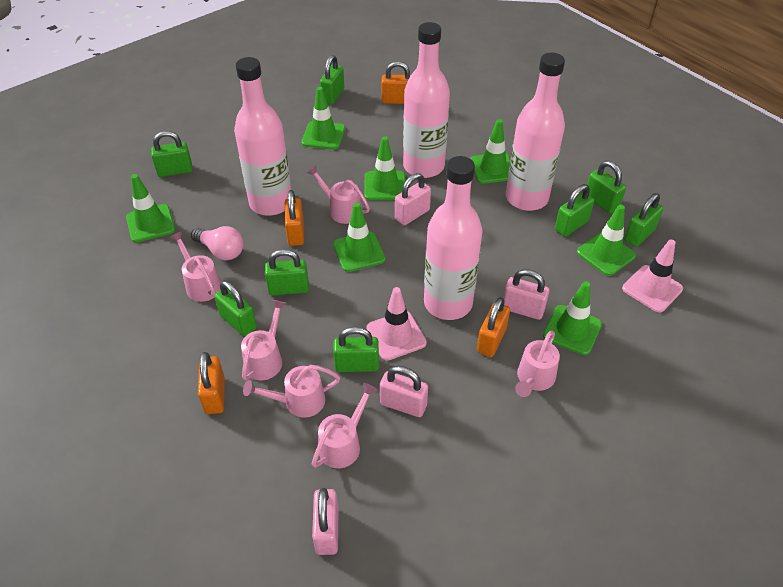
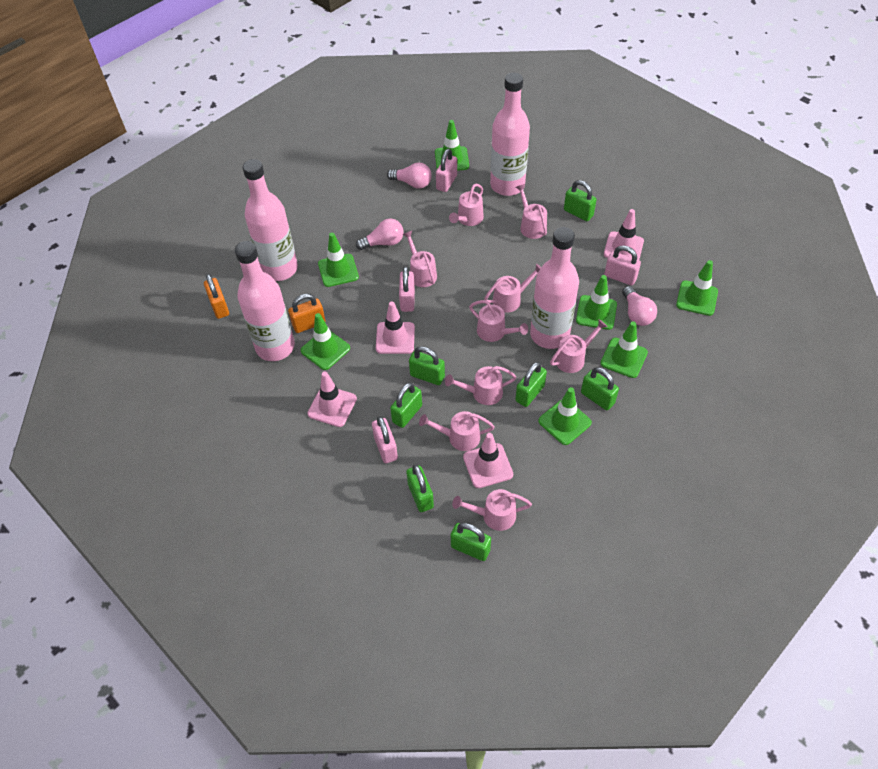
green padlock: 8 -> 7
orange padlock: 4 -> 2
pink light bulb: 1 -> 3
pink traffic cone: 2 -> 4
pink watering can: 6 -> 9

